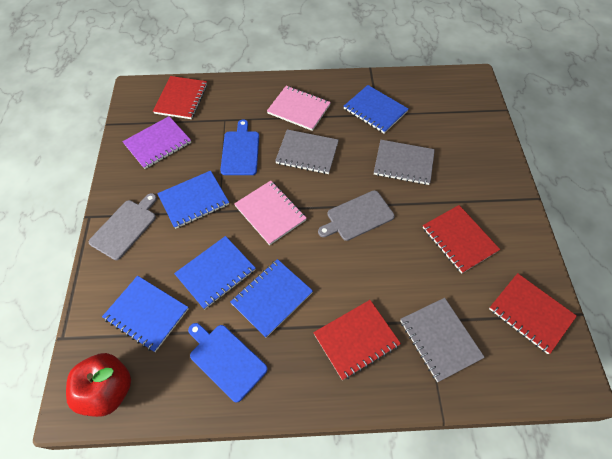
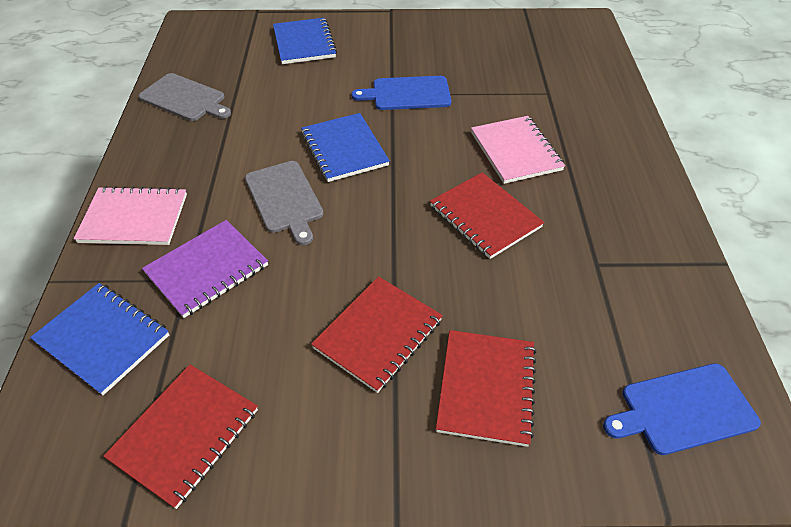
blue notebook: 5 -> 3
grey notebook: 3 -> 0
red apple: 1 -> 0

